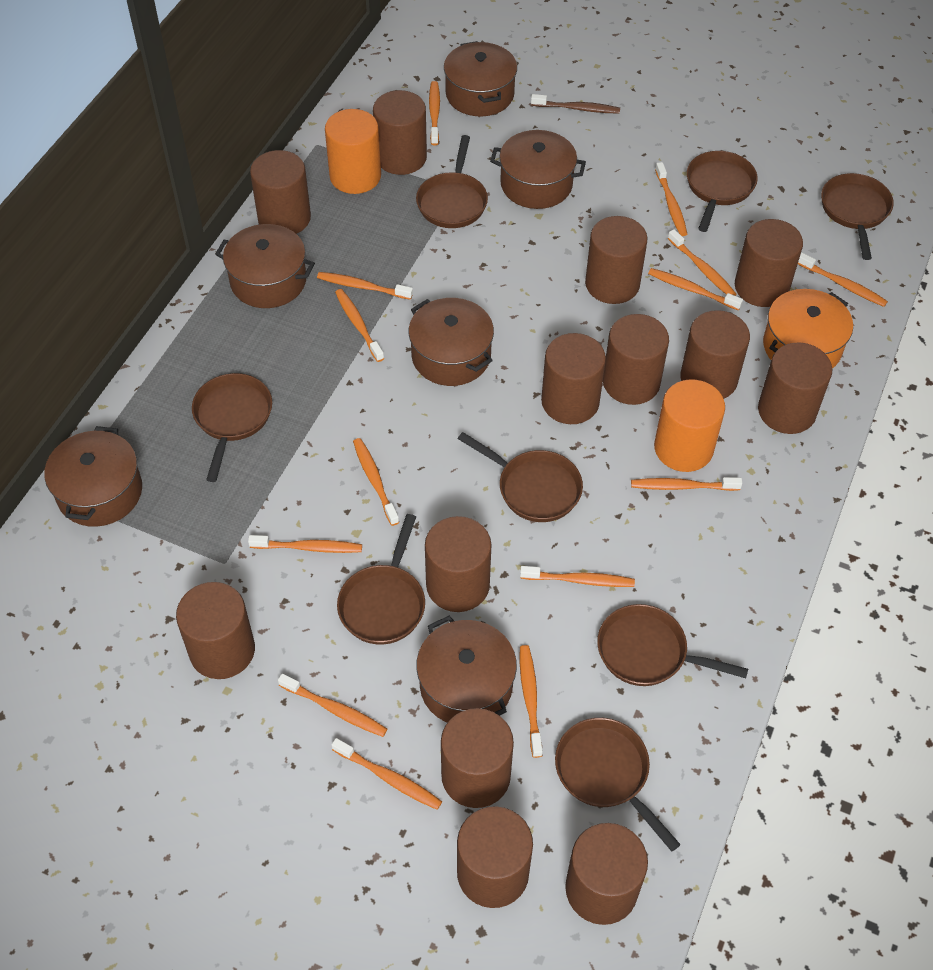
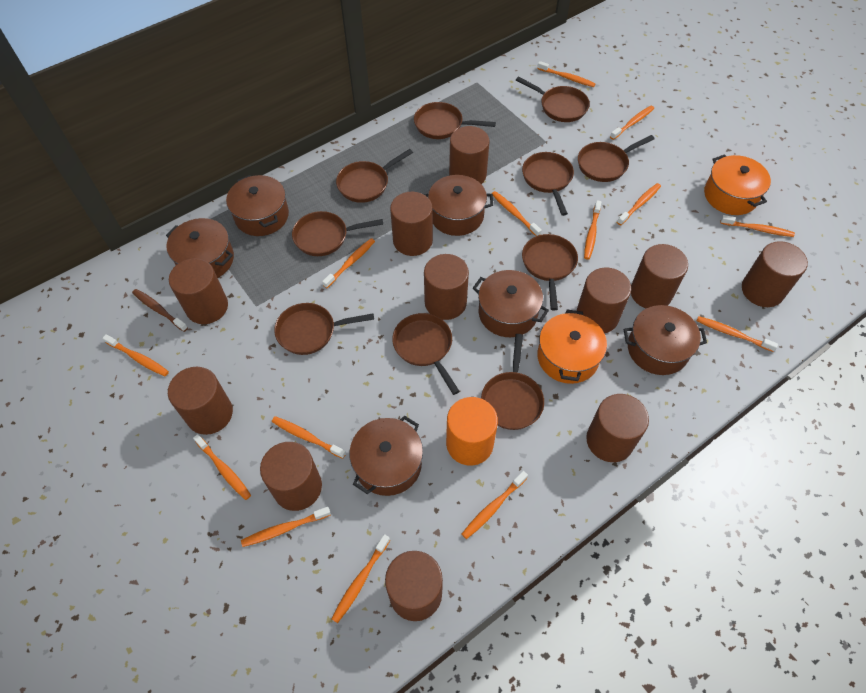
brown cylinder: 13 -> 11
brown pan: 8 -> 10
orange cylinder: 2 -> 1
orange pot: 1 -> 2

